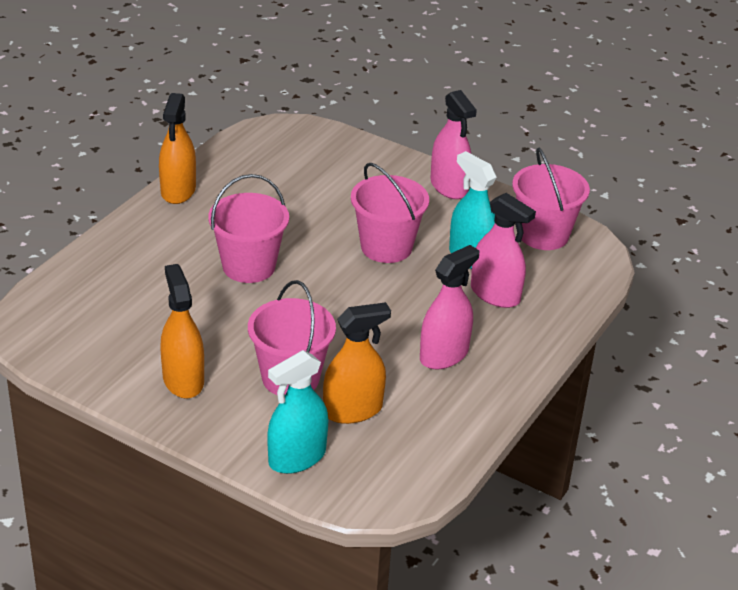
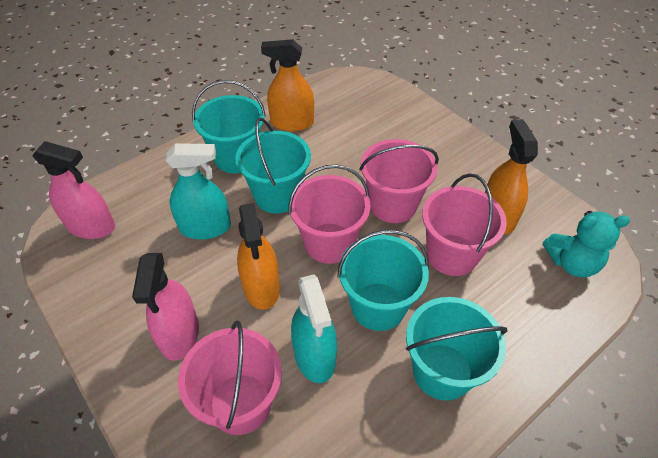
pink spray bottle: 3 -> 2
turquoise bucket: 0 -> 4
turquoise teddy bear: 0 -> 1

